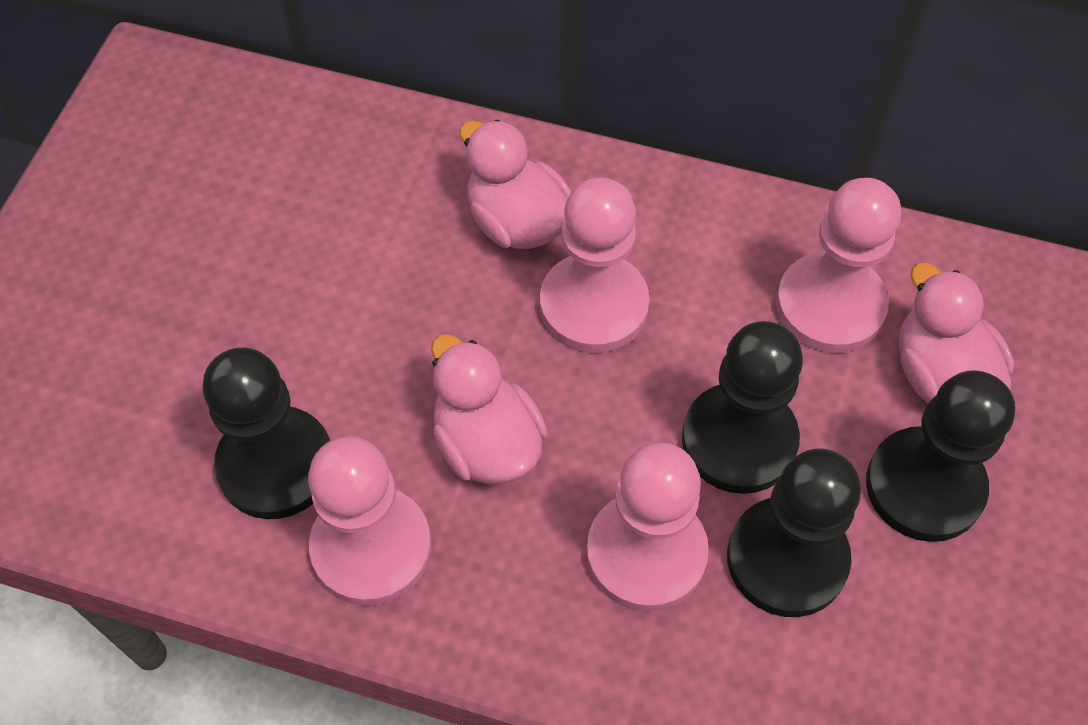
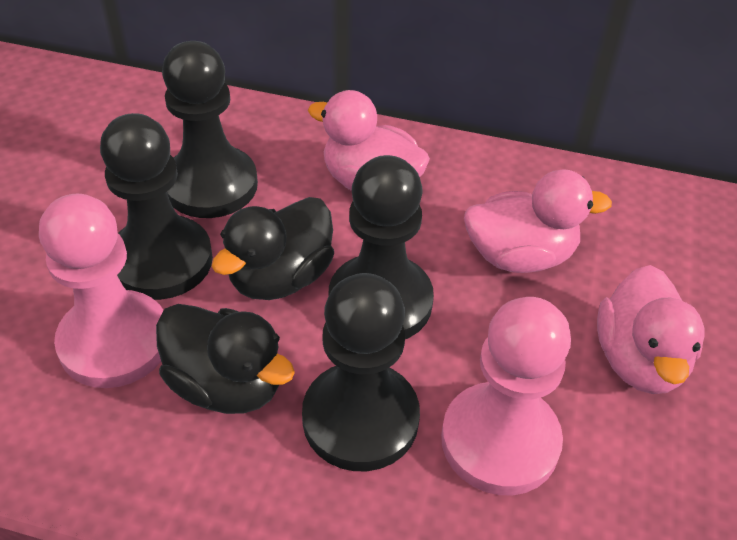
black duck: 0 -> 2
pink pawn: 4 -> 2

